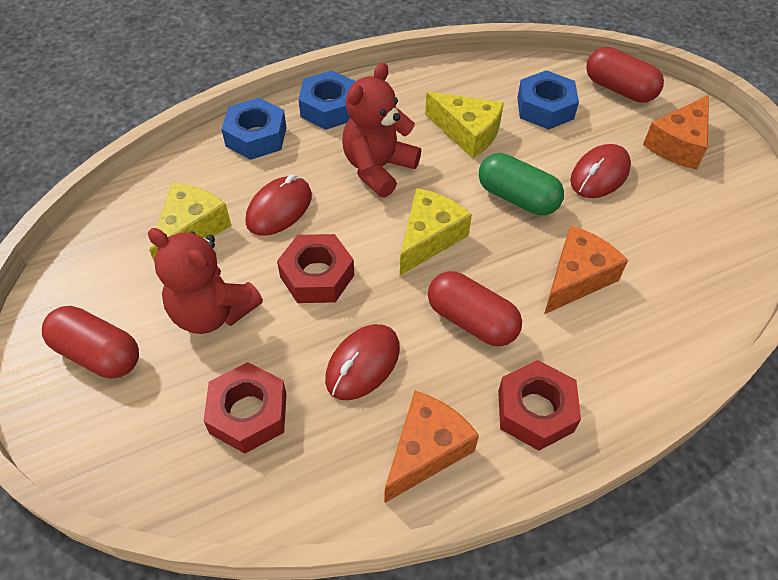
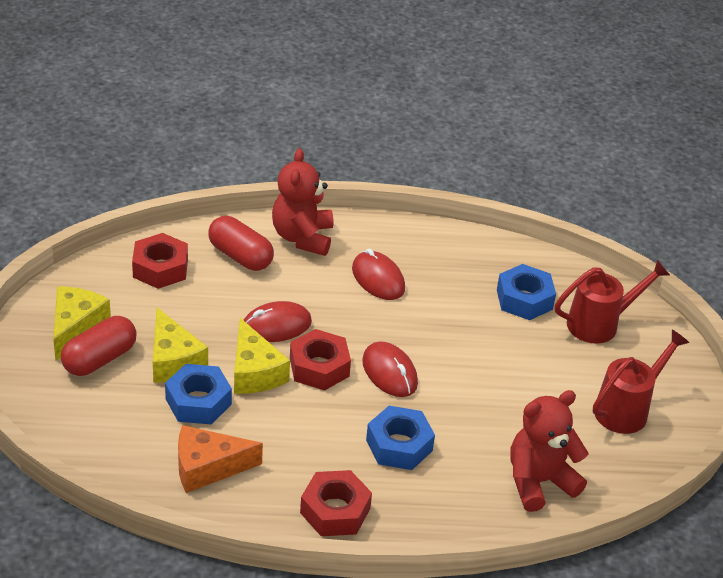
green capsule: 1 -> 0
orange cheese: 3 -> 1
red capsule: 3 -> 2
red watering can: 0 -> 2

